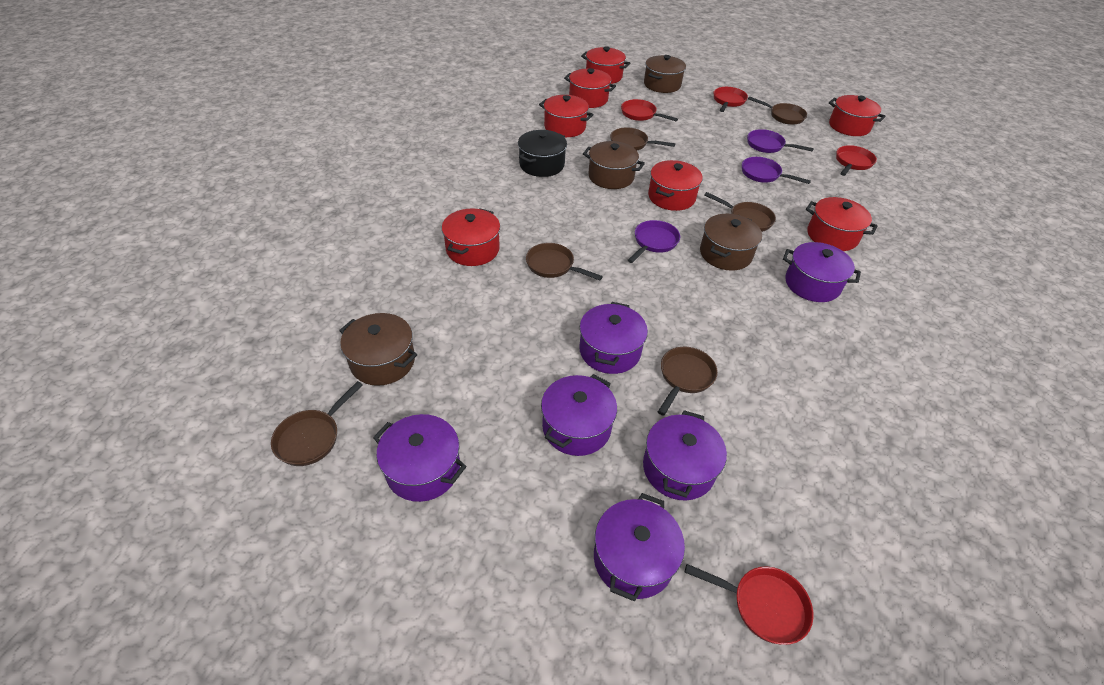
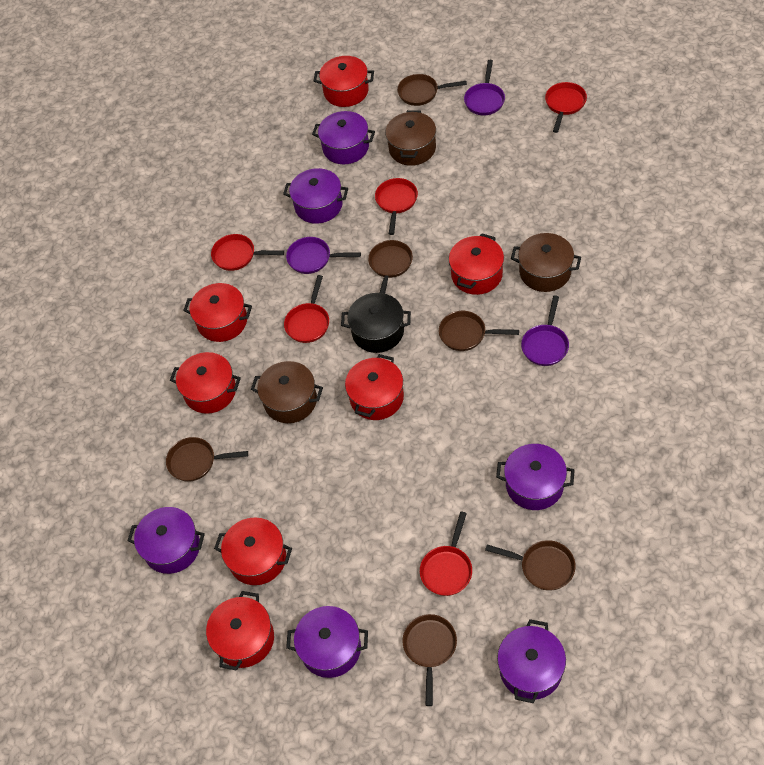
brown pot: 4 -> 3
red pan: 4 -> 5

